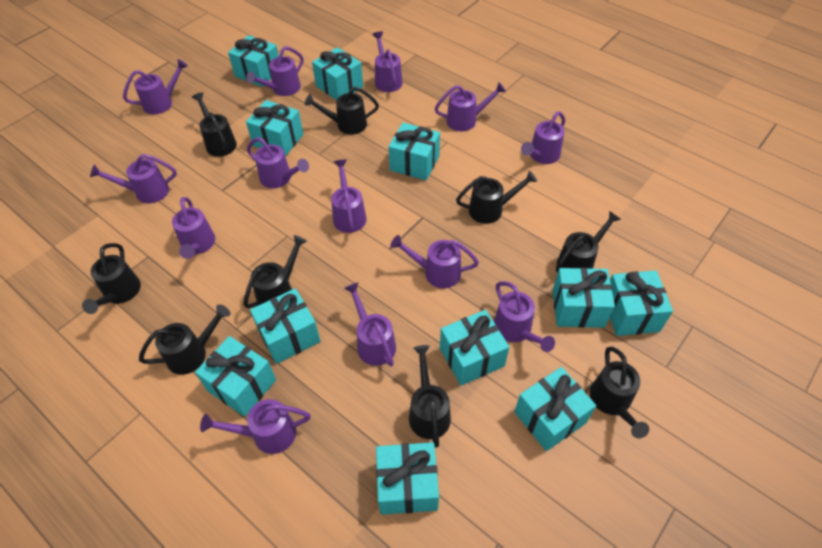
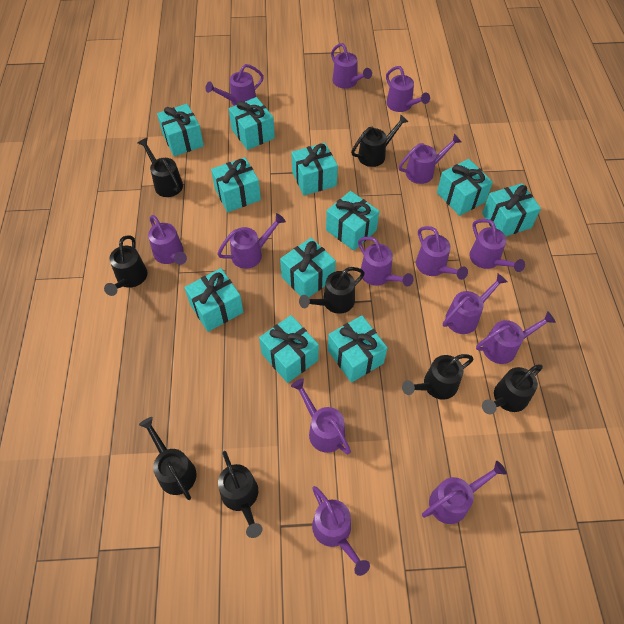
black watering can: 9 -> 8
purple watering can: 13 -> 14

